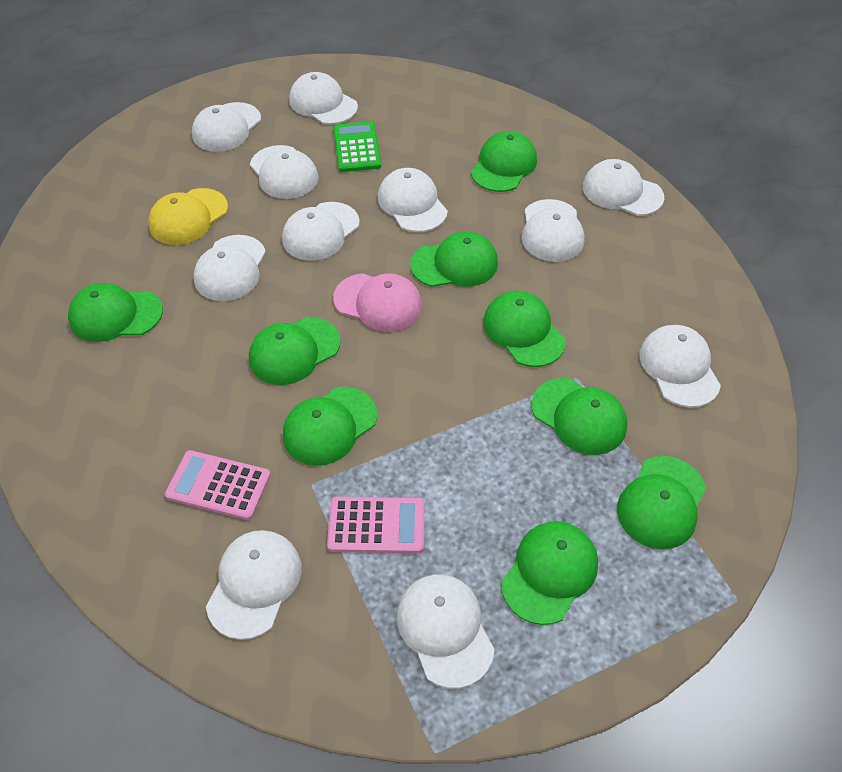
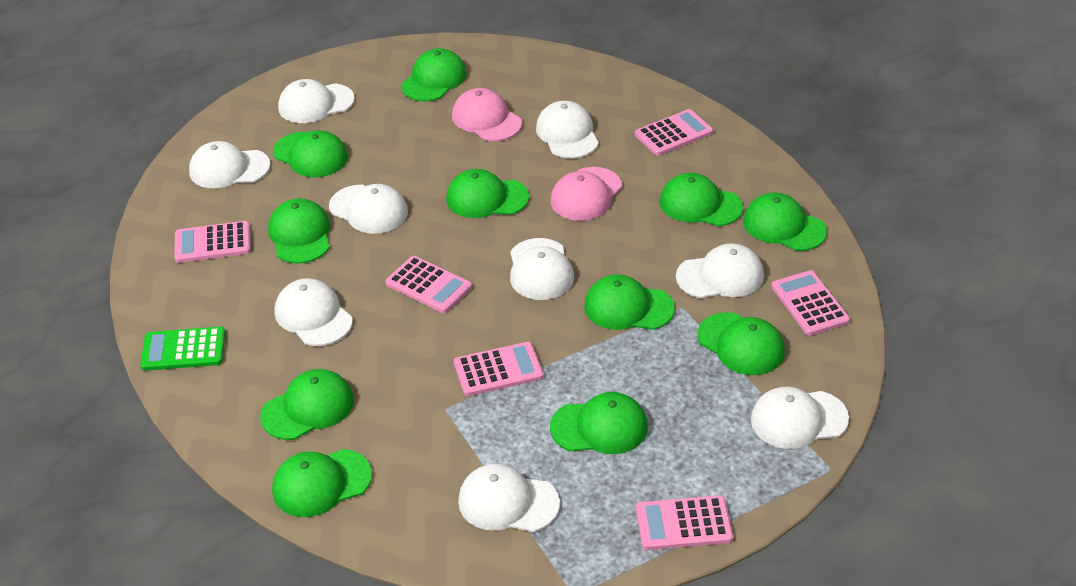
green cap: 9 -> 11
pink calculator: 2 -> 6
pink cap: 1 -> 2
white cap: 11 -> 9
yellow cap: 1 -> 0

